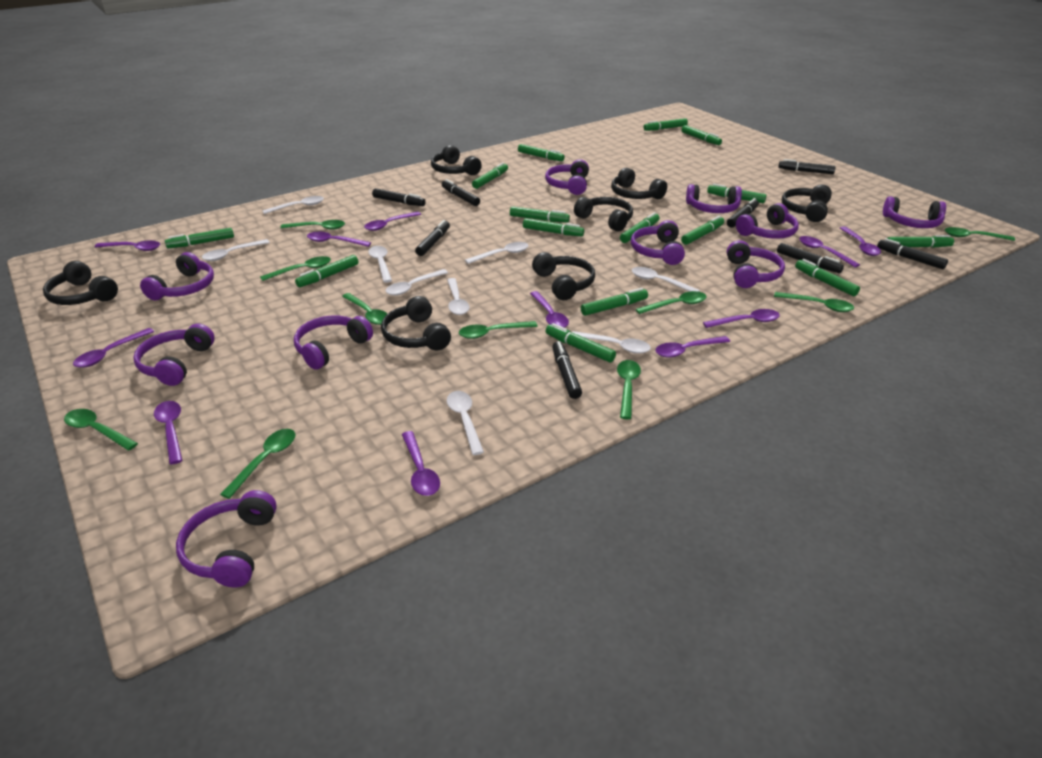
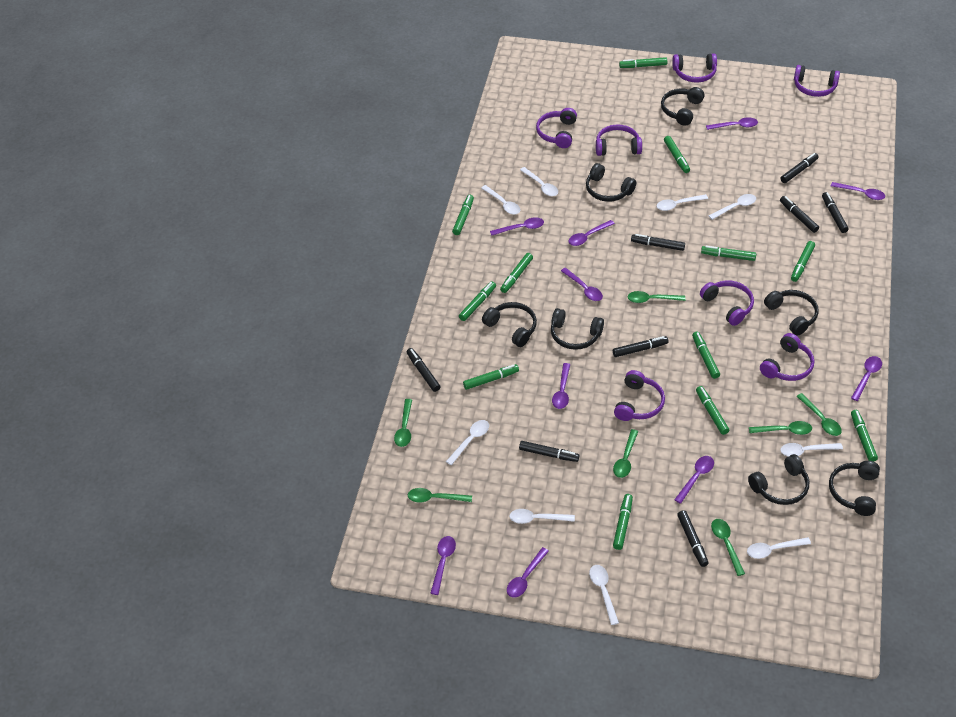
green marker: 15 -> 12
green spoon: 10 -> 7
purple headphones: 10 -> 7
purple spoon: 11 -> 10

